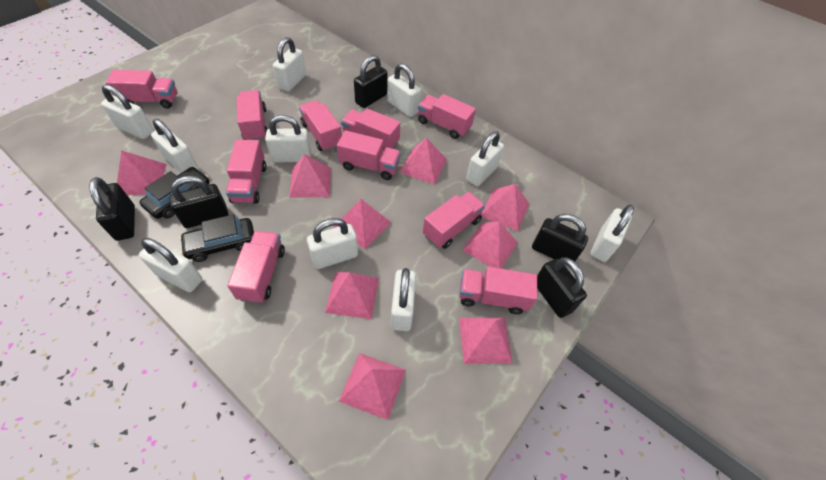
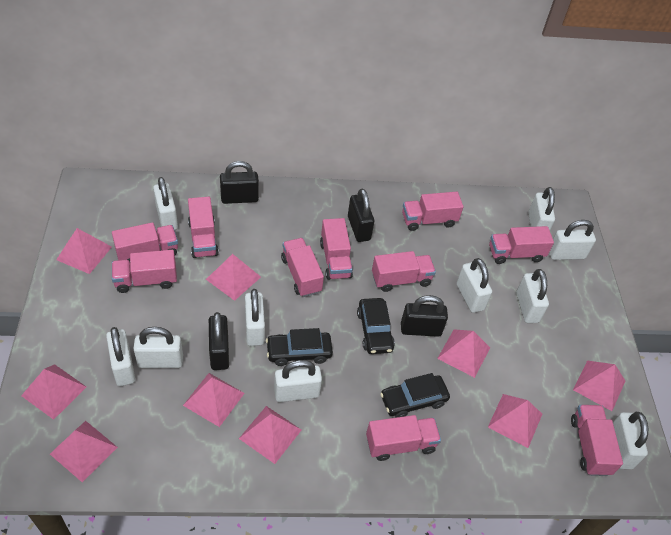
black car: 2 -> 3
black padlock: 5 -> 4

